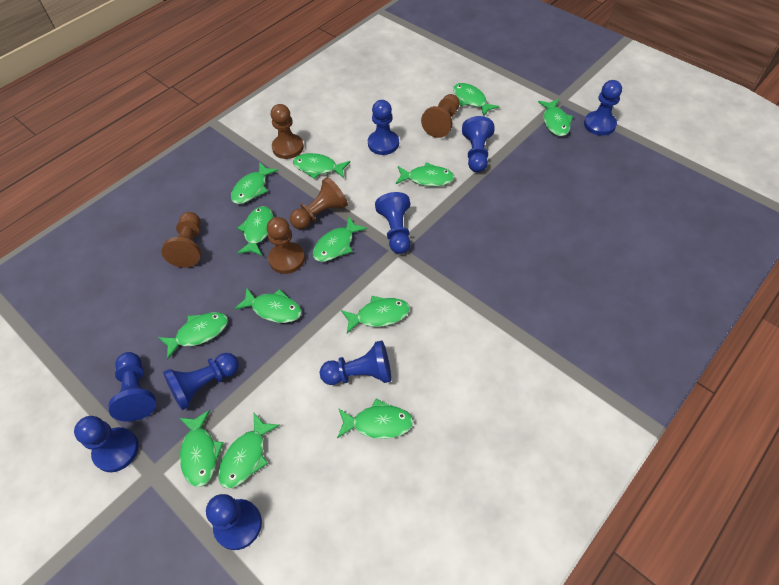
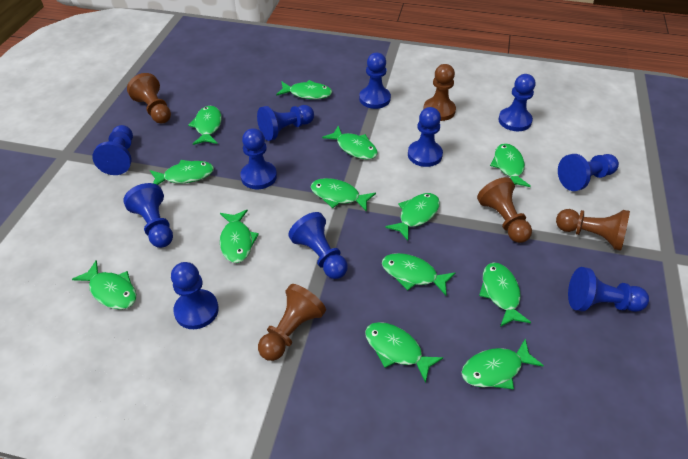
blue pawn: 9 -> 11

